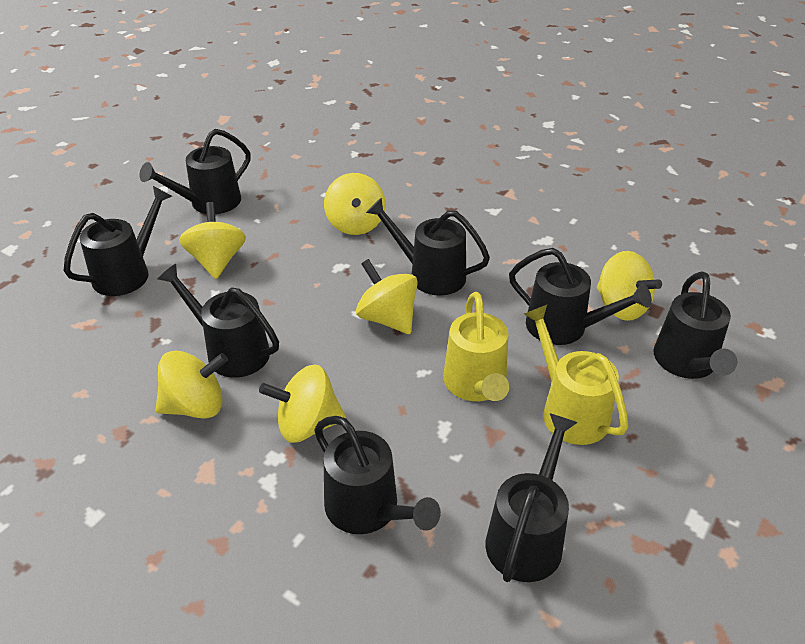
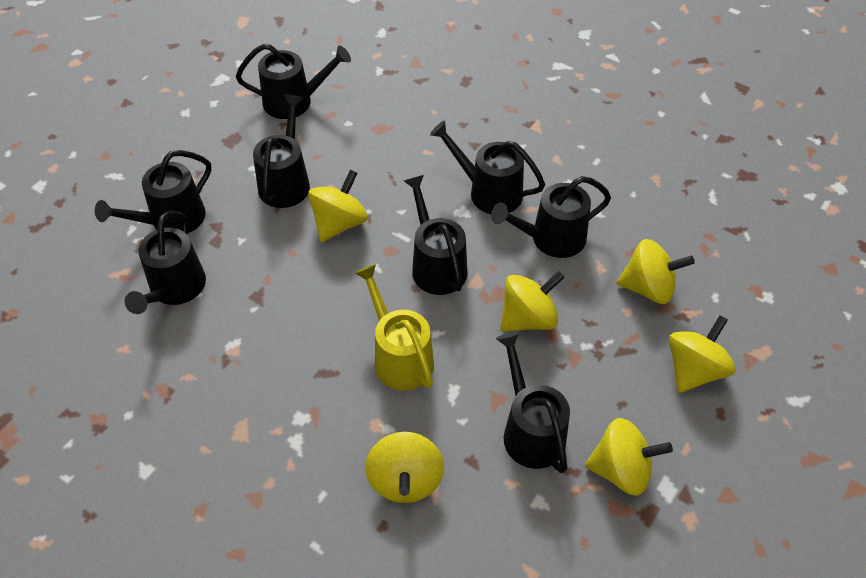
yellow watering can: 2 -> 1

